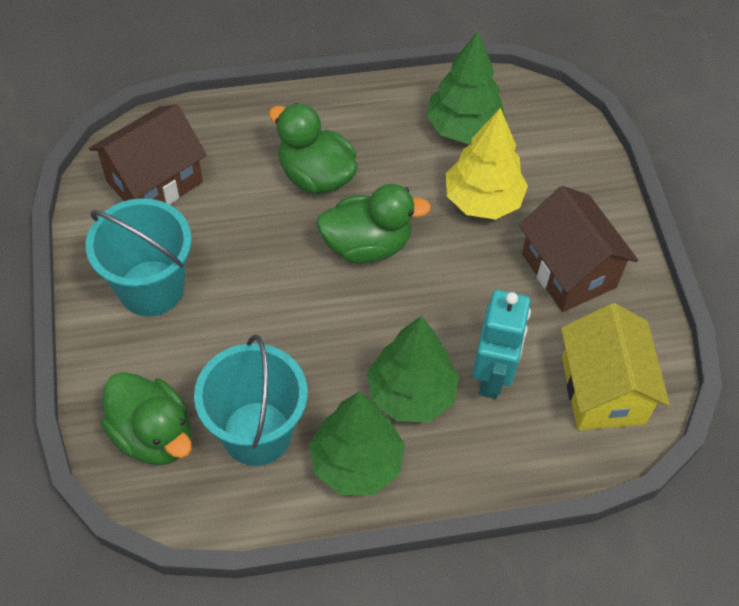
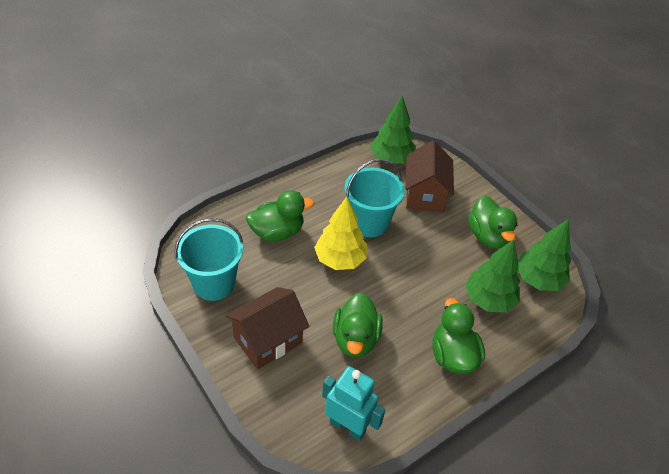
green duck: 3 -> 4
yellow house: 1 -> 0

